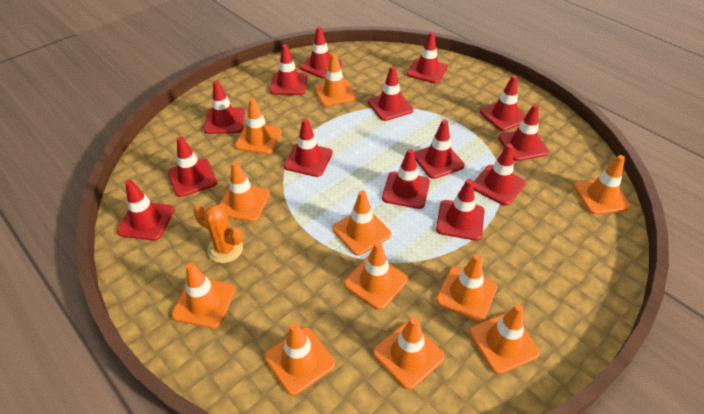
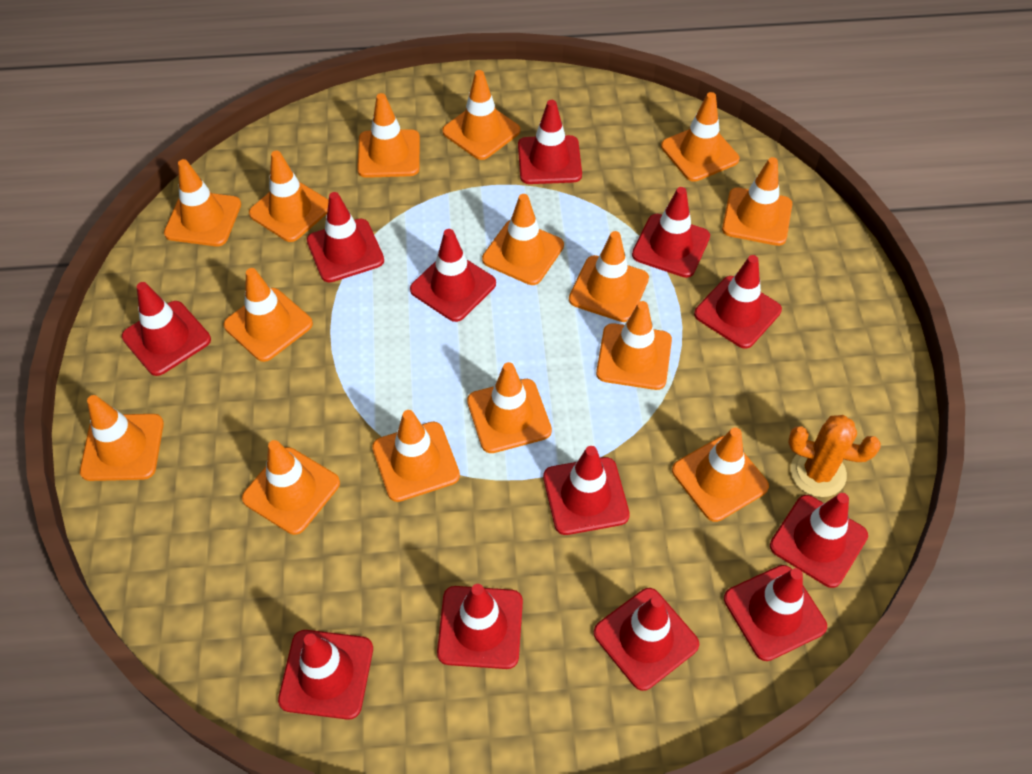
orange traffic cone: 11 -> 15
red traffic cone: 14 -> 12

